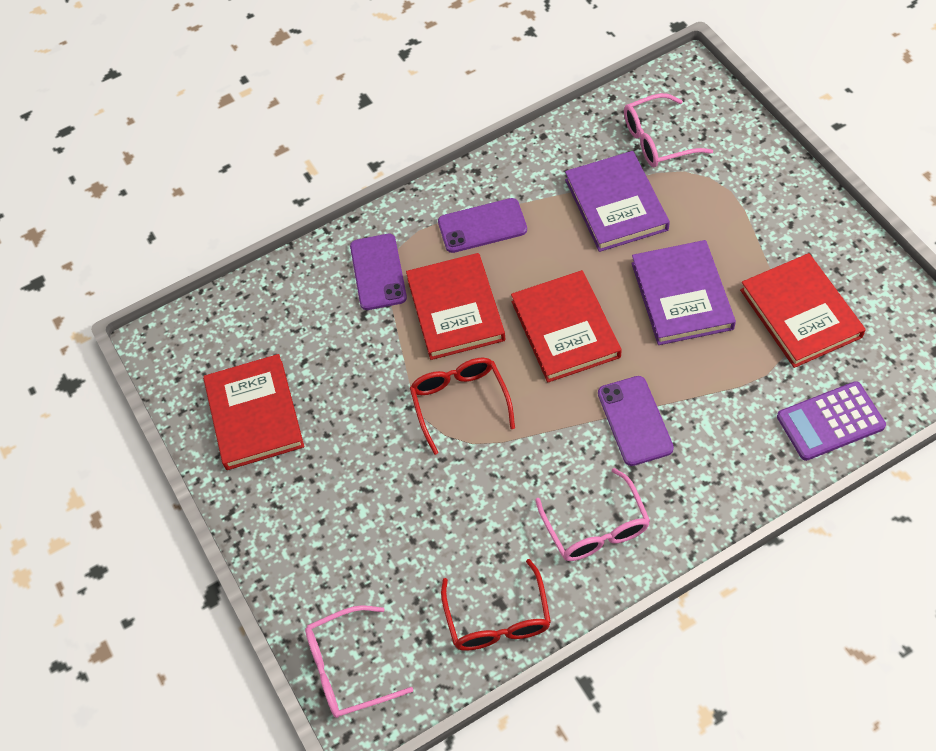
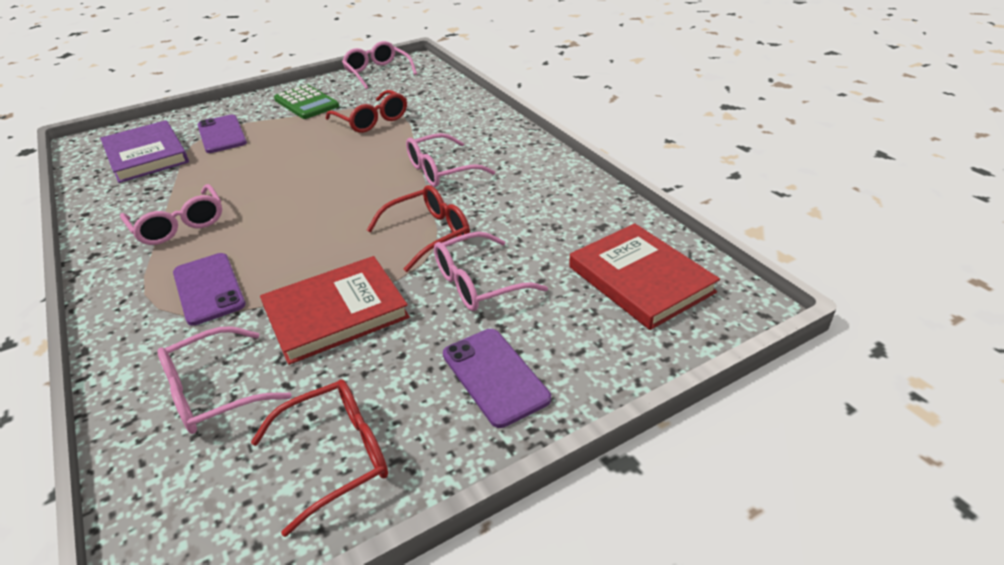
green calculator: 0 -> 1
pink glasses: 3 -> 5
purple book: 2 -> 1
purple calculator: 1 -> 0
red book: 4 -> 2
red glasses: 2 -> 3

